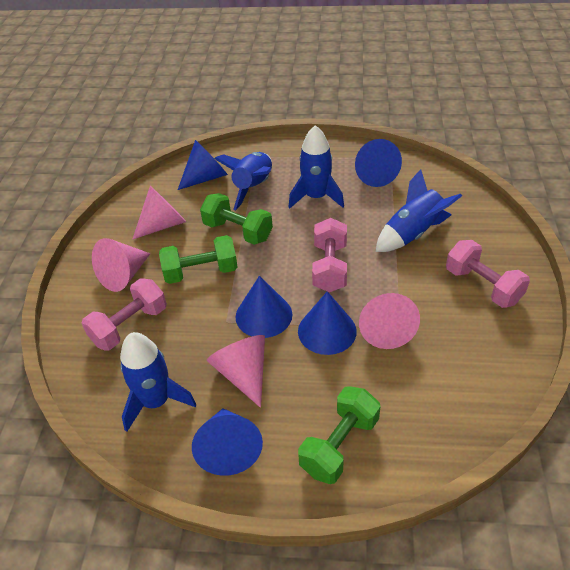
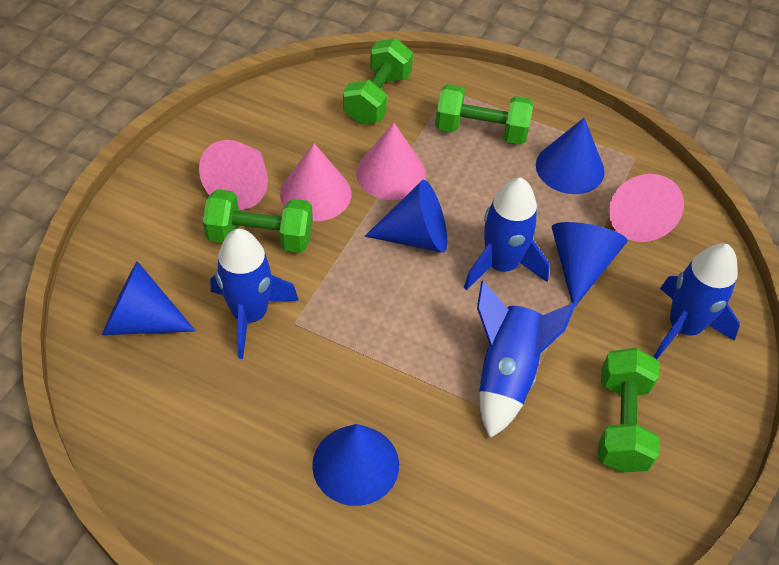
green dumbbell: 3 -> 4
pink dumbbell: 3 -> 0

